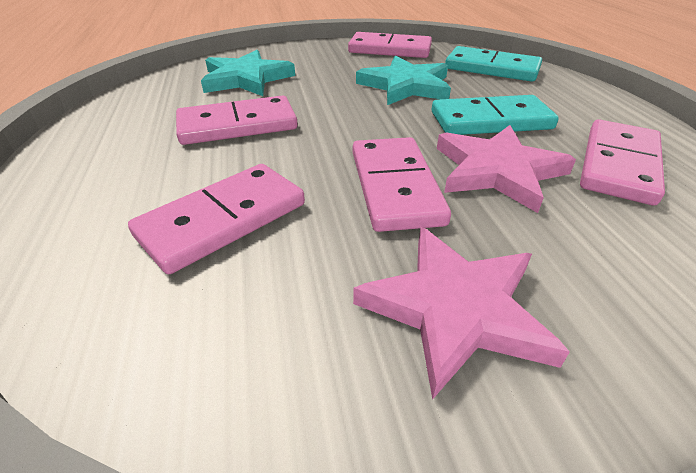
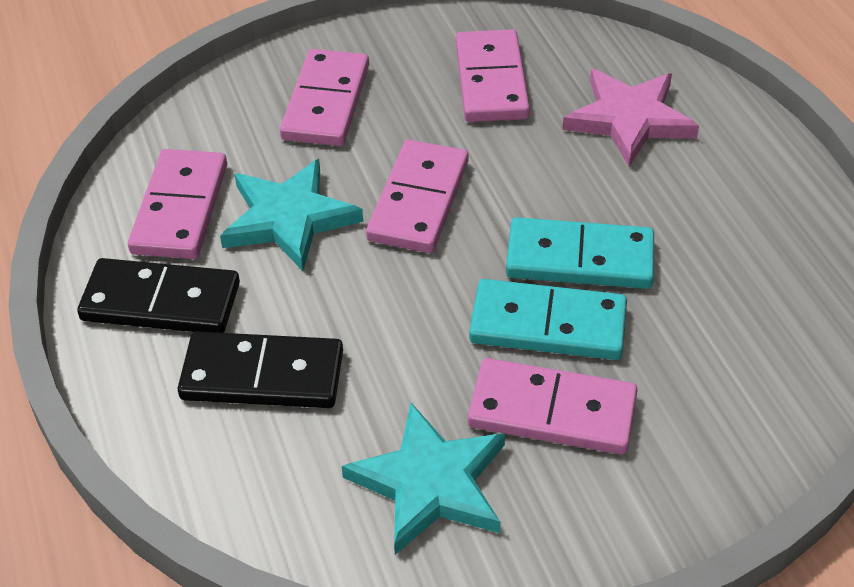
black domino: 0 -> 2
pink star: 2 -> 1

